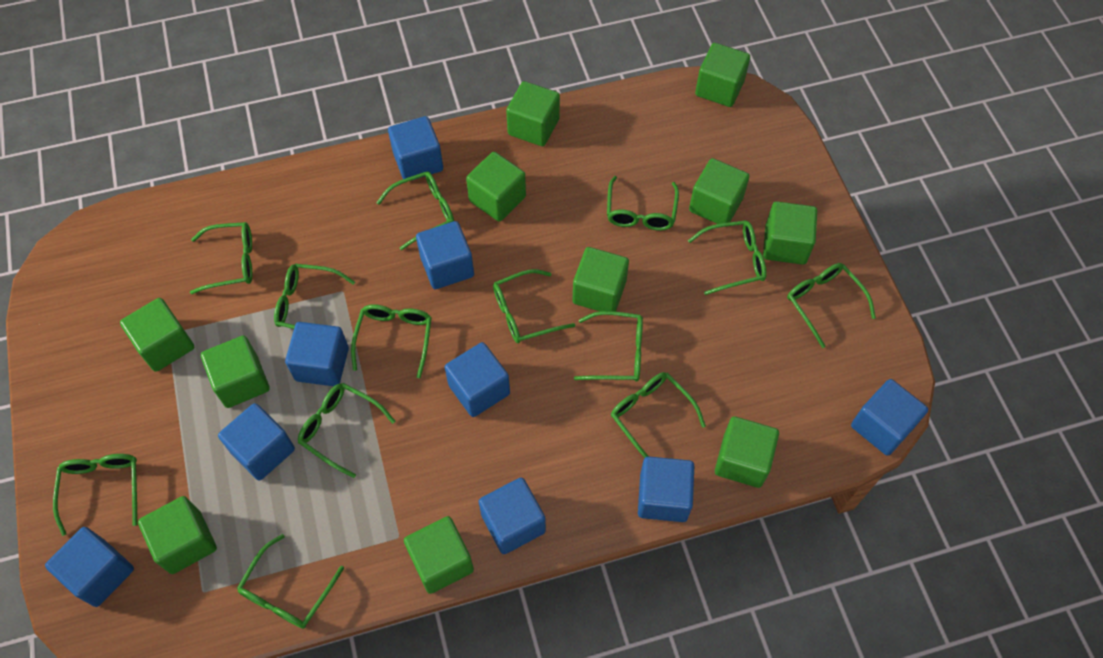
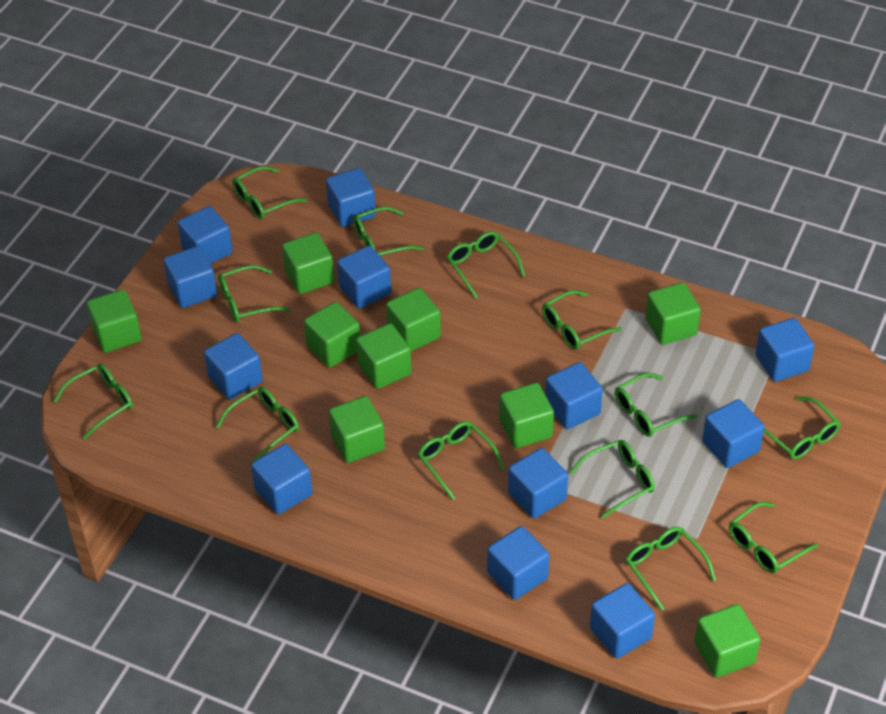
blue cube: 9 -> 12
green cube: 11 -> 9

